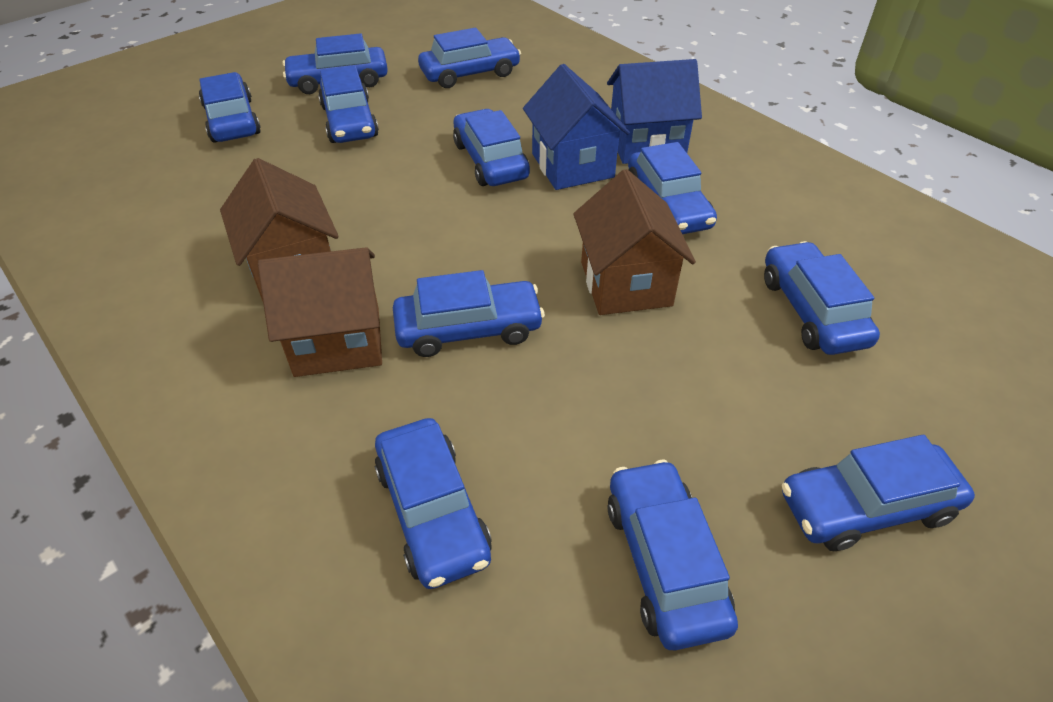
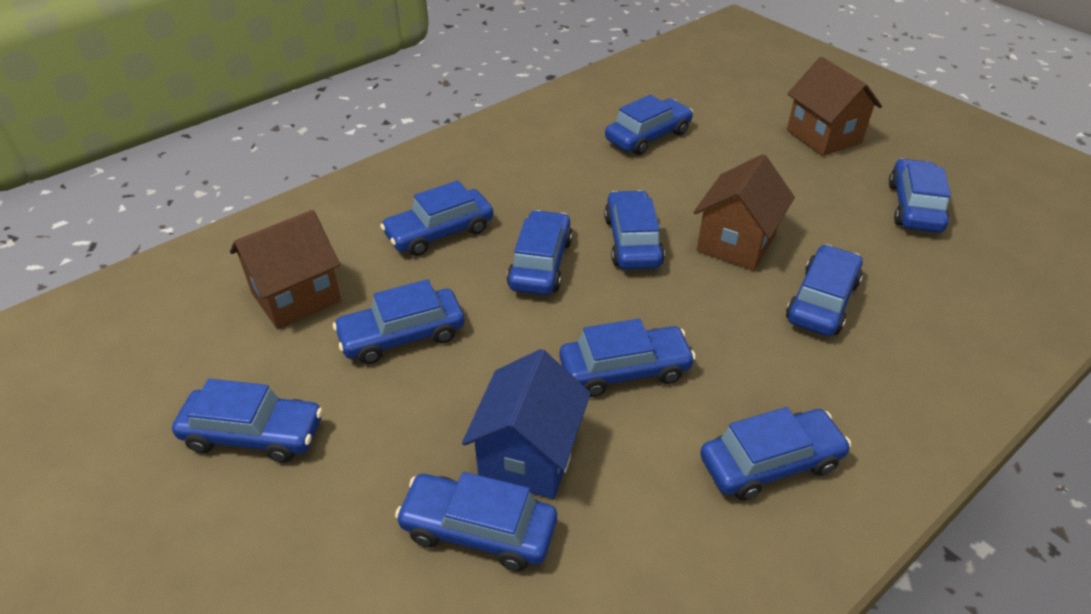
blue house: 2 -> 1

